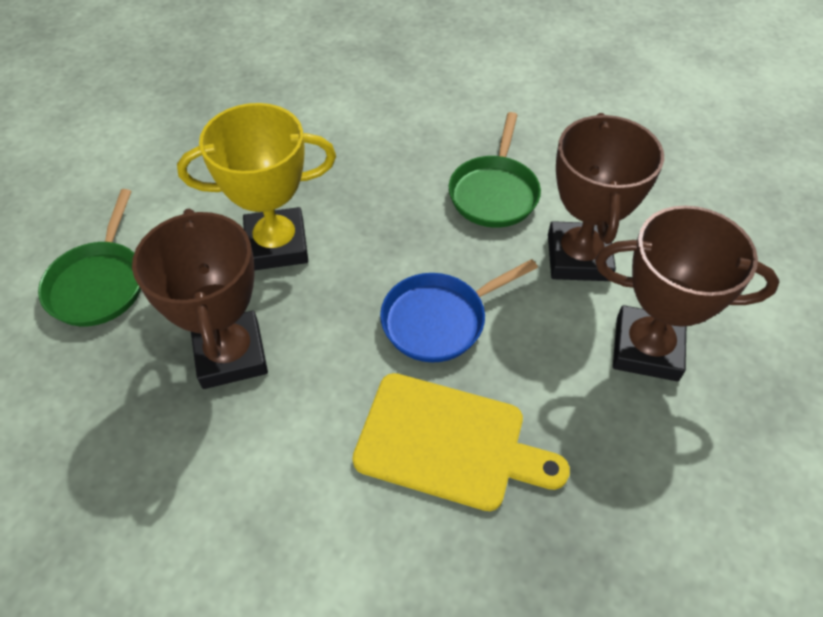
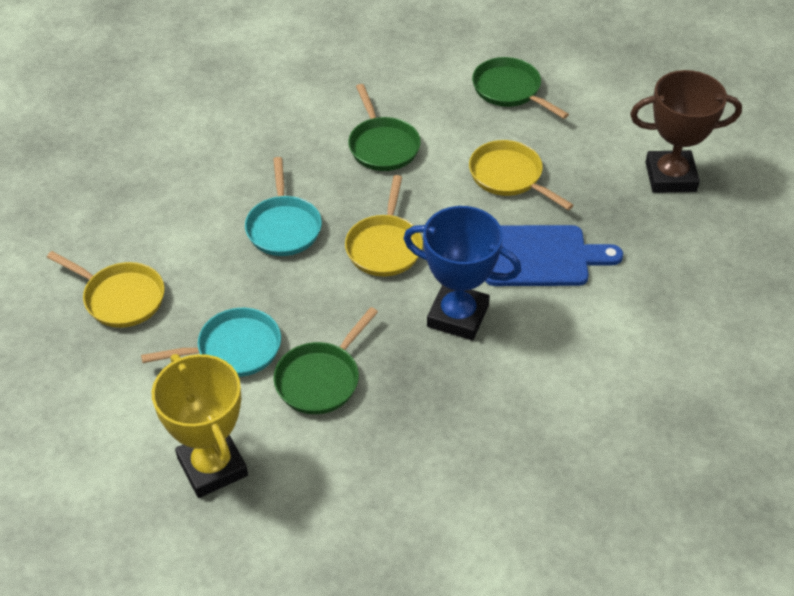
blue cutting board: 0 -> 1
blue pan: 1 -> 0
blue trophy: 0 -> 1
brown trophy: 3 -> 1
green pan: 2 -> 3
turquoise pan: 0 -> 2
yellow cutting board: 1 -> 0
yellow pan: 0 -> 3

